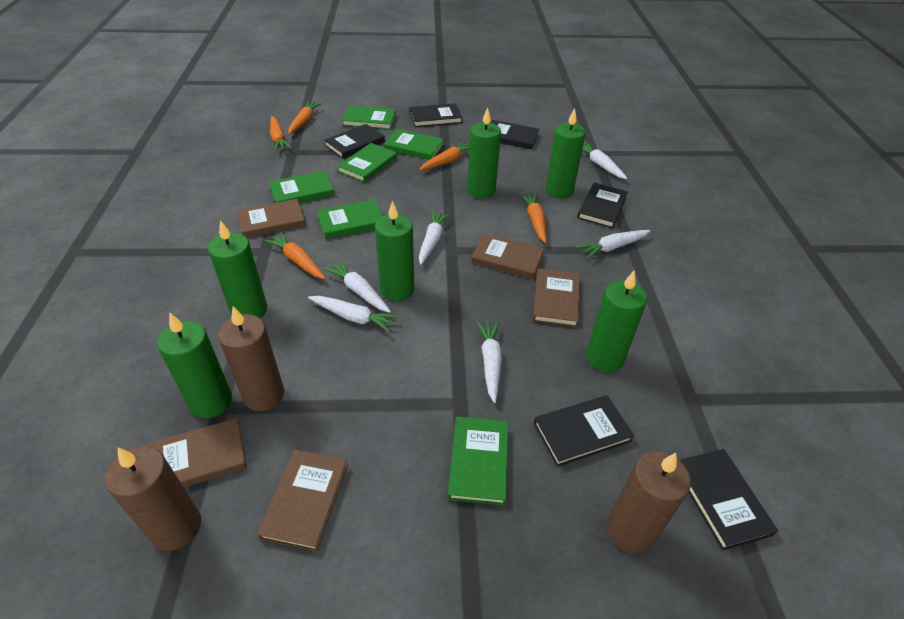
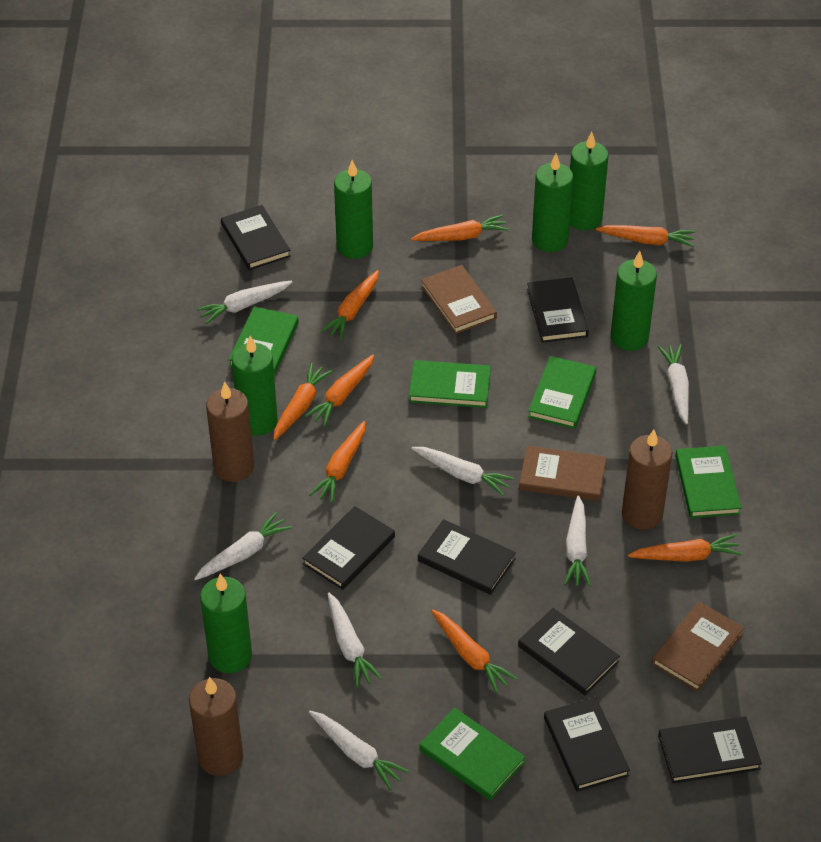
black book: 6 -> 7
brown book: 5 -> 3
green book: 6 -> 5
orange carrot: 5 -> 8
white carrot: 6 -> 7

